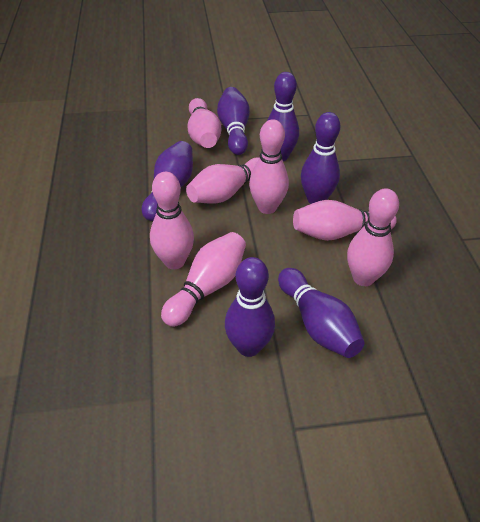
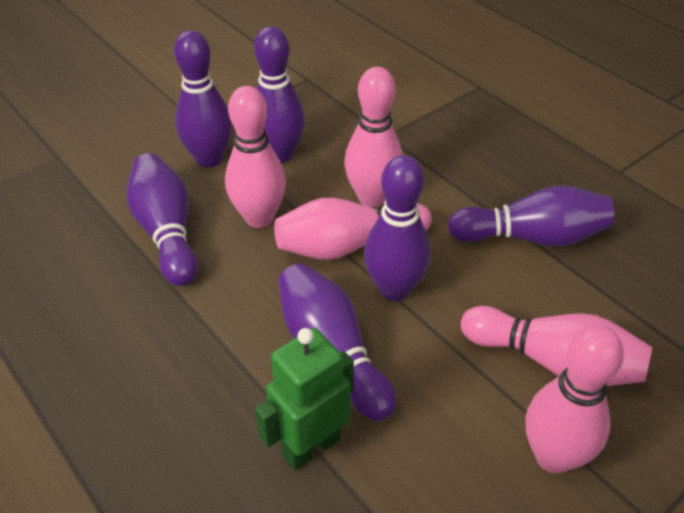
green robot: 0 -> 1
pink bowling pin: 7 -> 5

